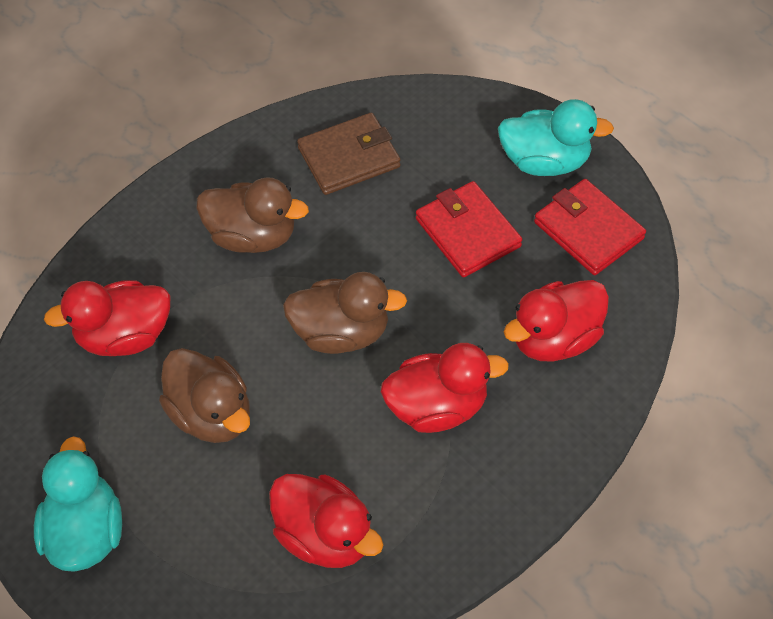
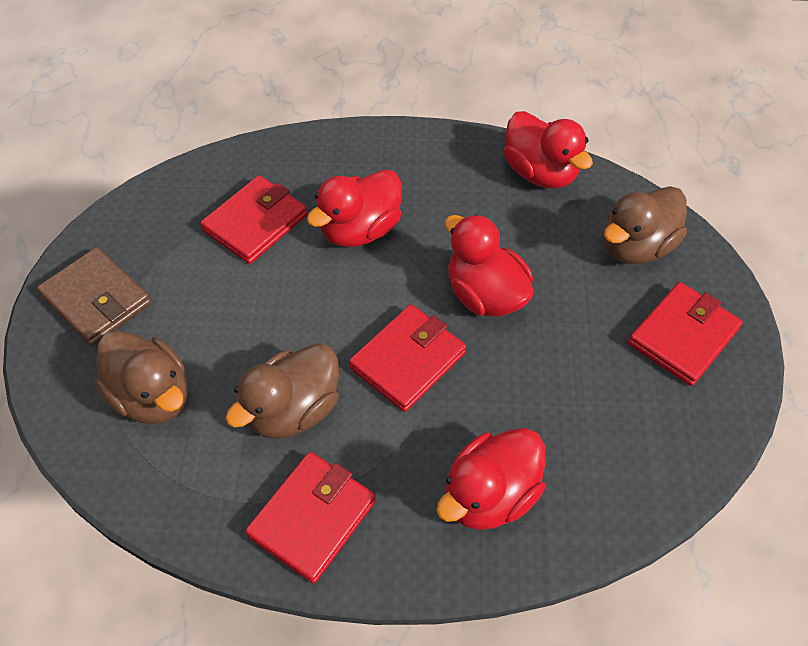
red wallet: 2 -> 4
turquoise duck: 2 -> 0

